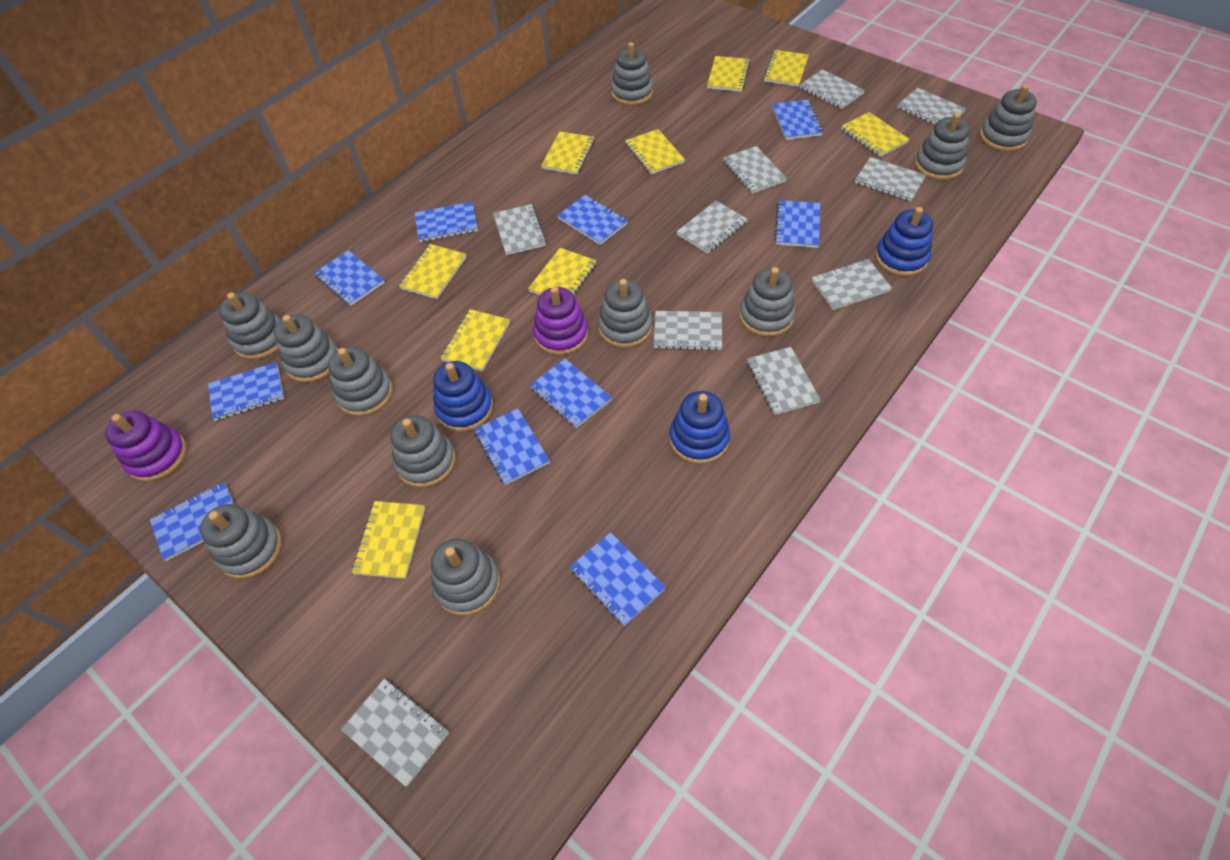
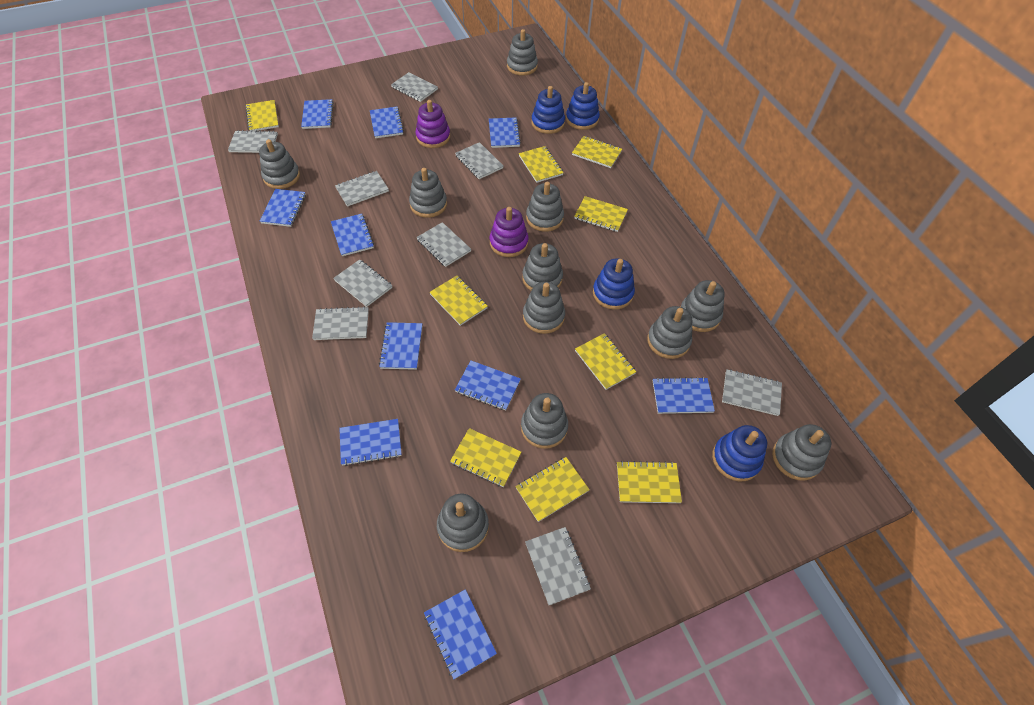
blue stacking toy: 3 -> 4
grey notebook: 10 -> 9

